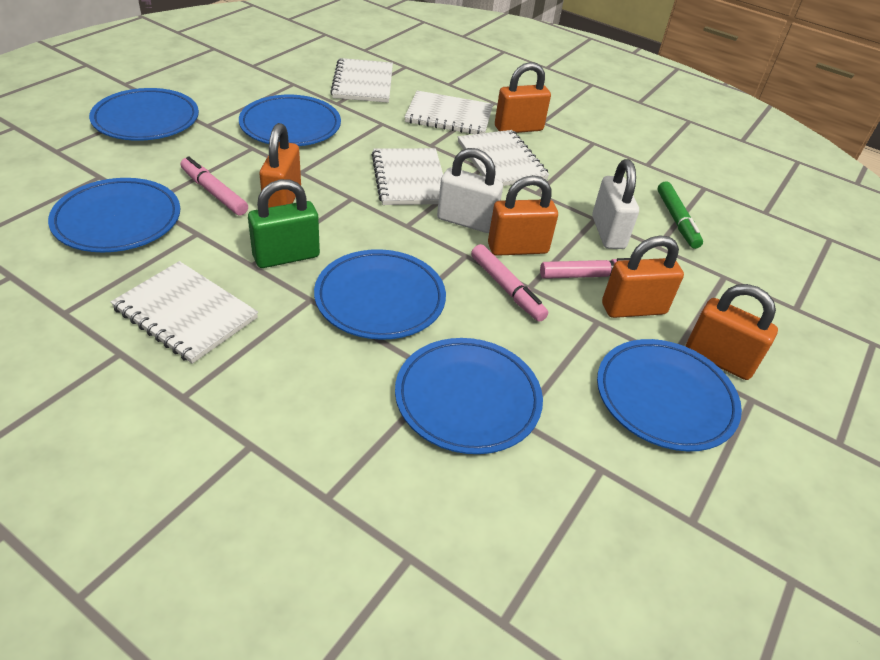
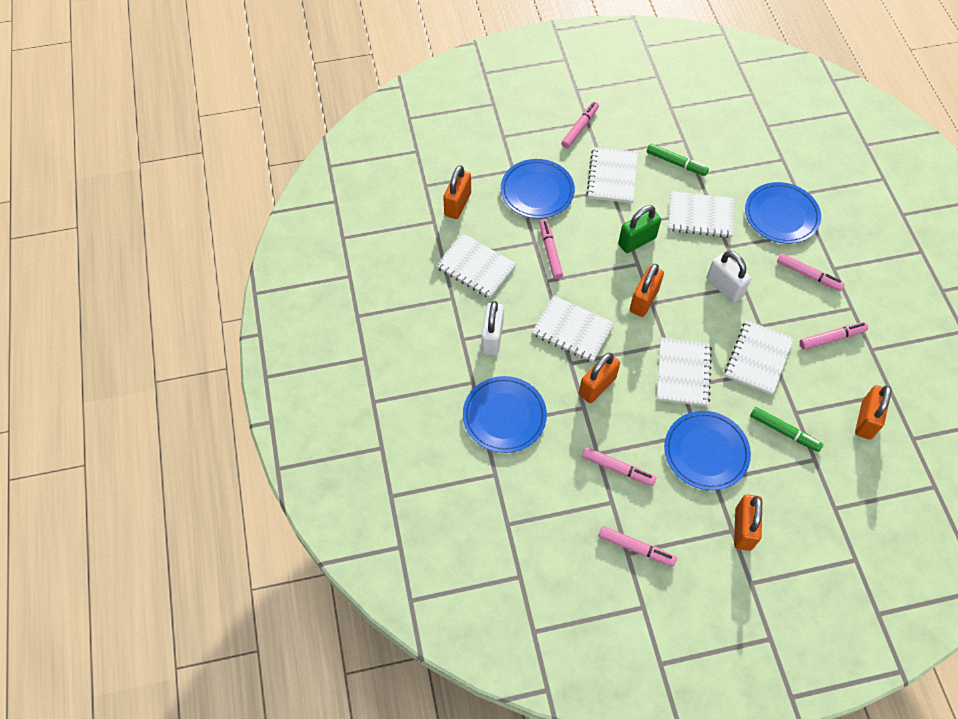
blue plate: 6 -> 4
green marker: 1 -> 2
pink marker: 3 -> 6
white notebook: 5 -> 6

